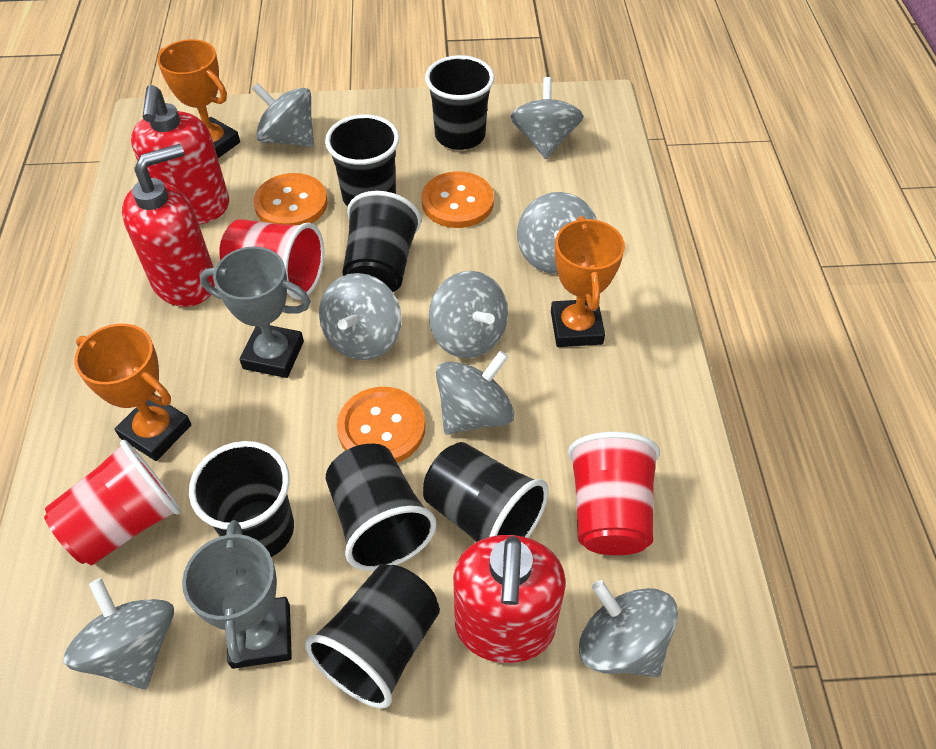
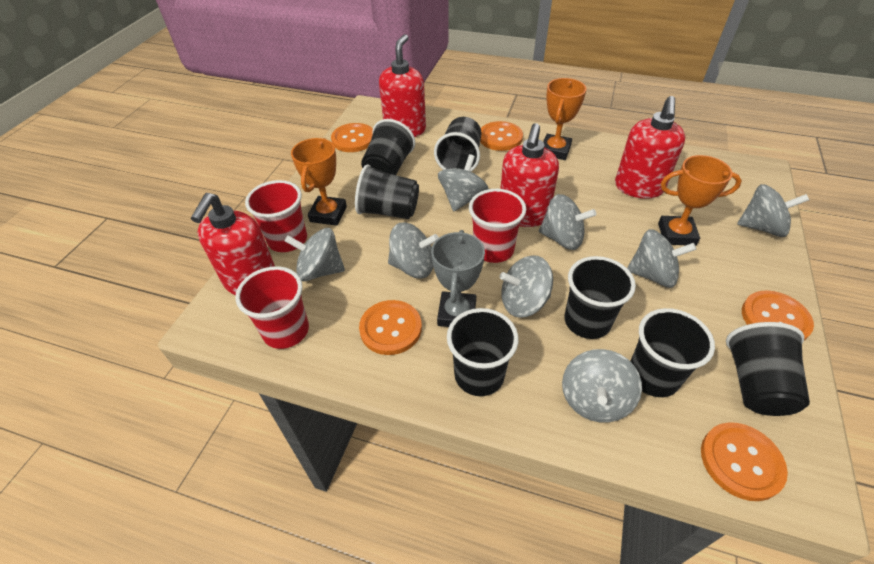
grey trophy: 2 -> 1
orange button: 3 -> 5
red soap dispenser: 3 -> 4

